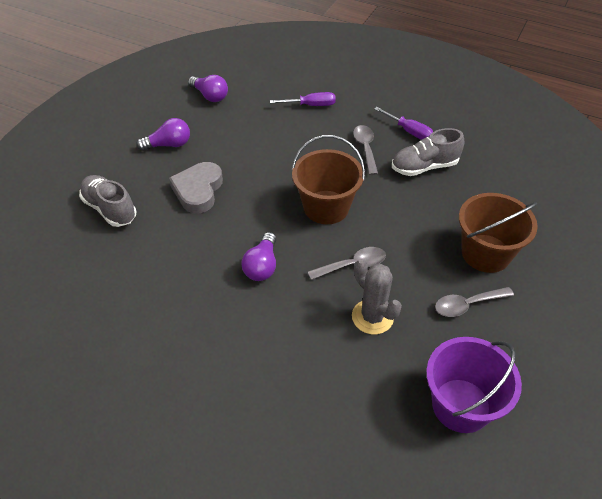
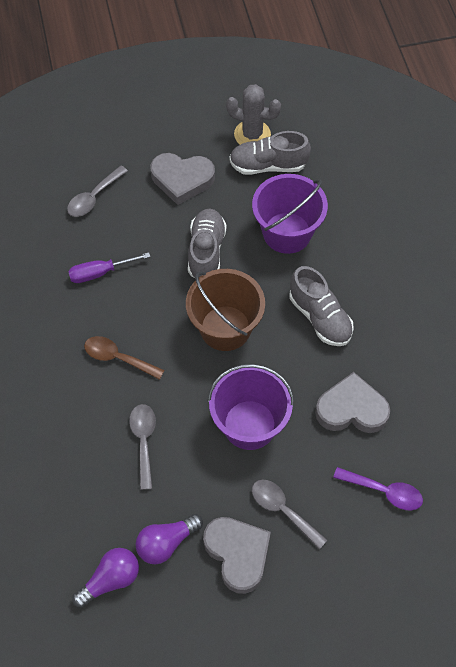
brown bucket: 2 -> 1
brown spoon: 0 -> 1
grey heart: 1 -> 3
grey shoe: 2 -> 3
purple bucket: 1 -> 2
purple light bulb: 3 -> 2
purple screwdriver: 2 -> 1
purple spoon: 0 -> 1

